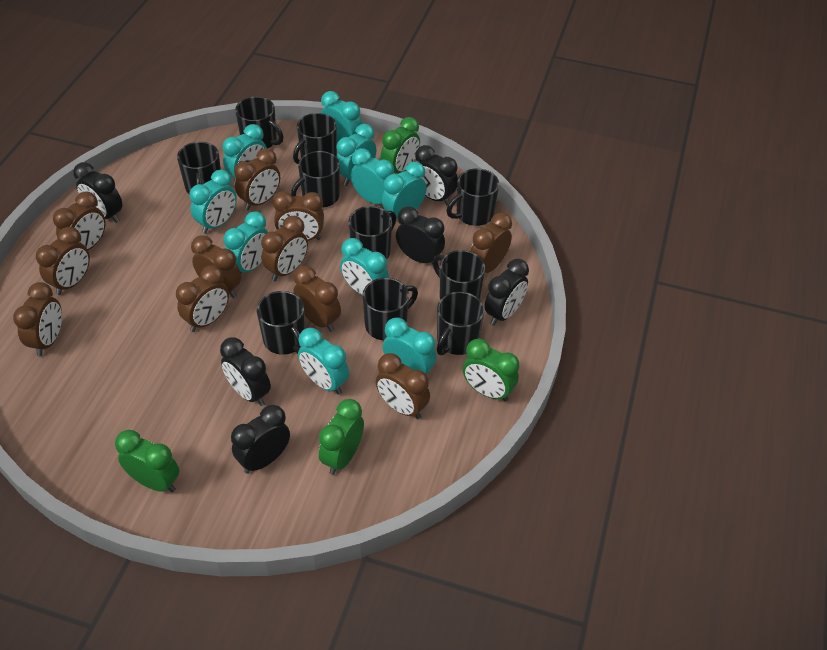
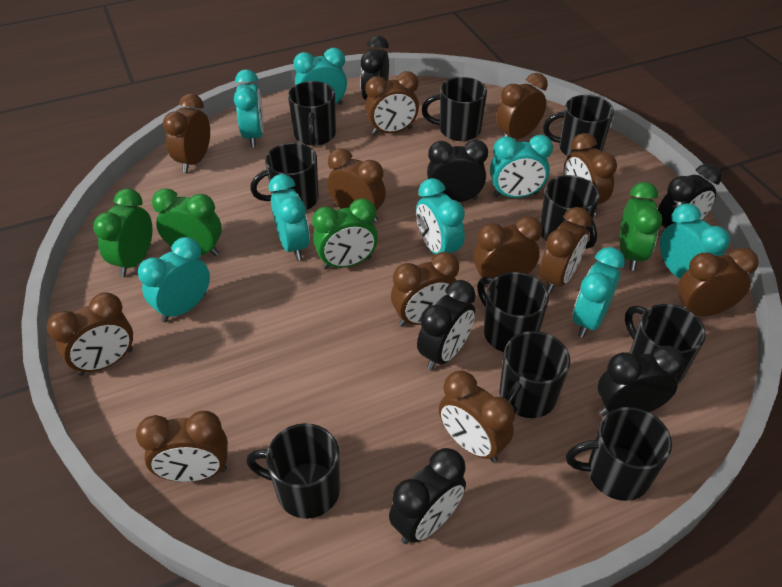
brown clock: 11 -> 12
turquoise clock: 10 -> 8

